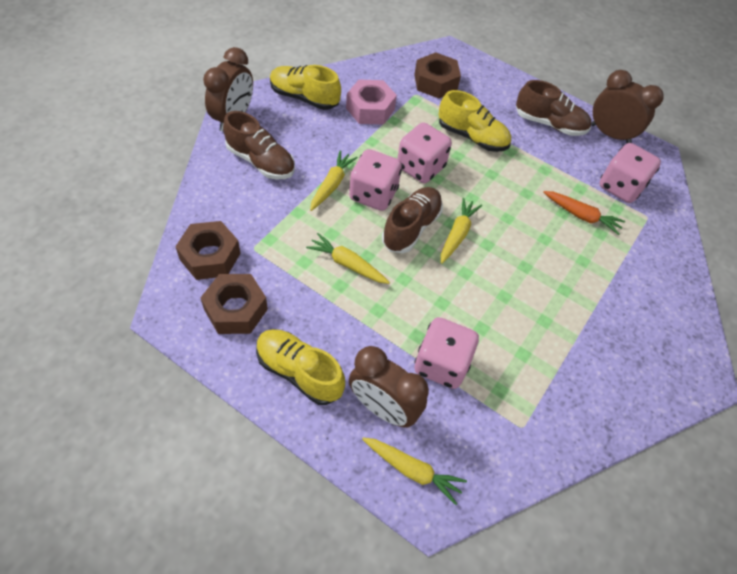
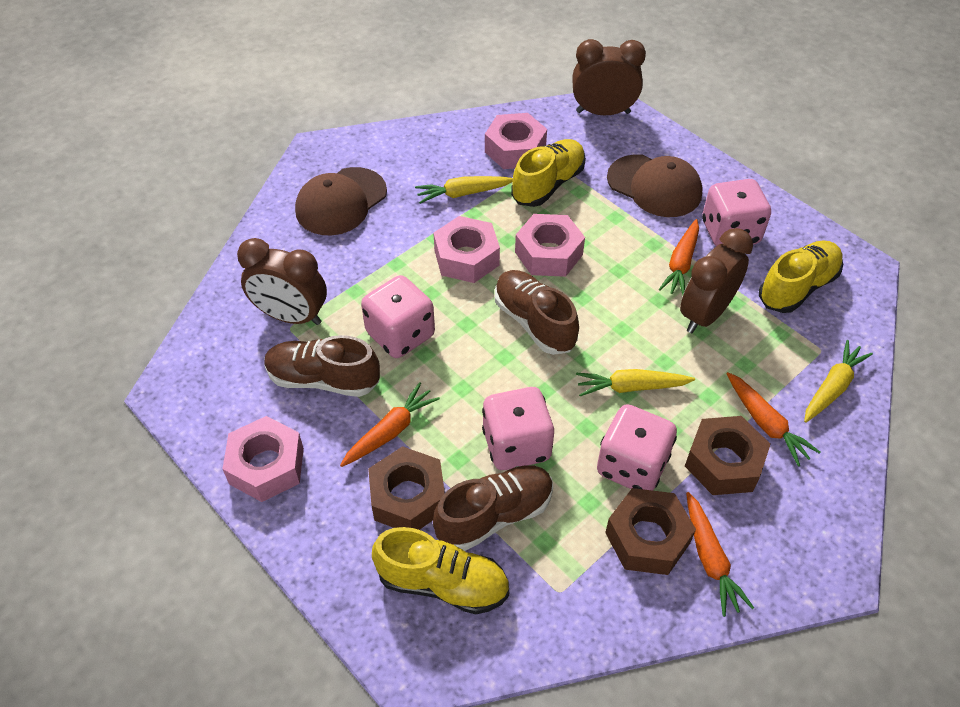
brown cap: 0 -> 2
orange carrot: 1 -> 4
pink nut: 1 -> 4
yellow carrot: 4 -> 3

